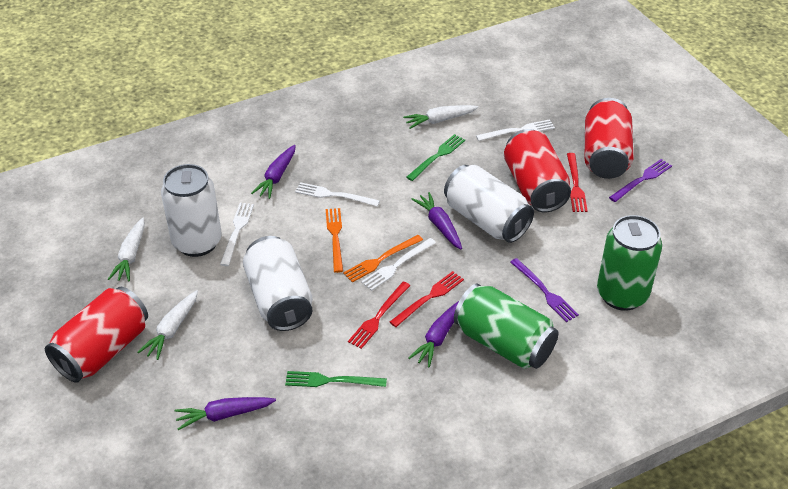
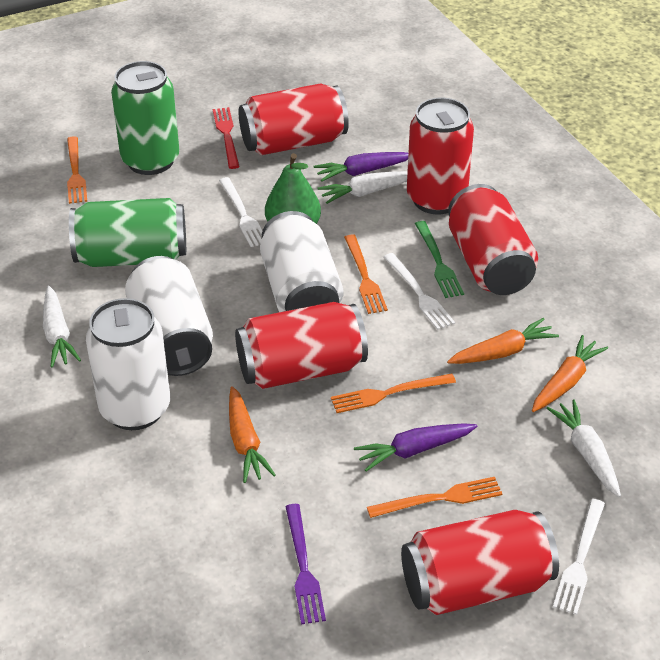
green fork: 2 -> 1
green pear: 0 -> 1
orange carrot: 0 -> 3
orange fork: 2 -> 4
purple carrot: 4 -> 2
purple fork: 2 -> 1
red can: 3 -> 5
red fork: 3 -> 1
white fork: 4 -> 3

